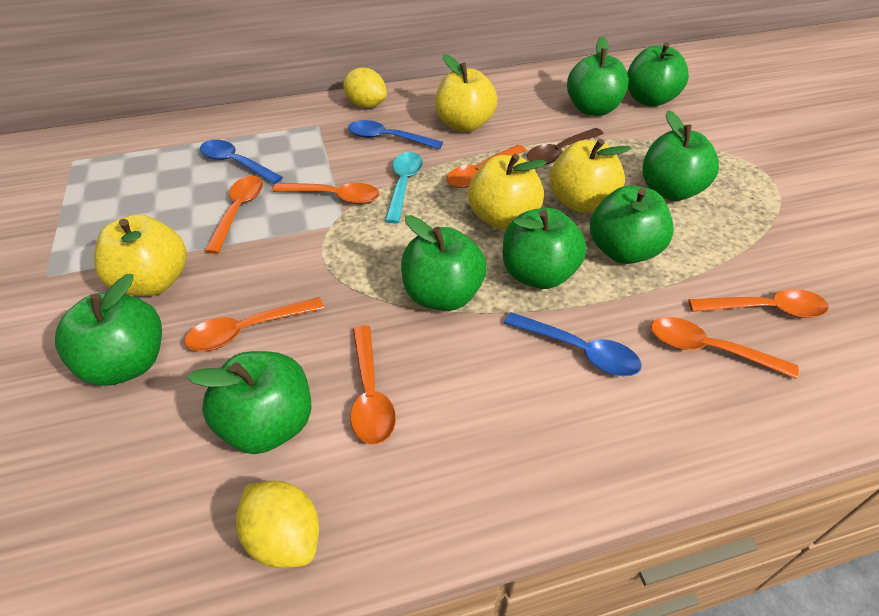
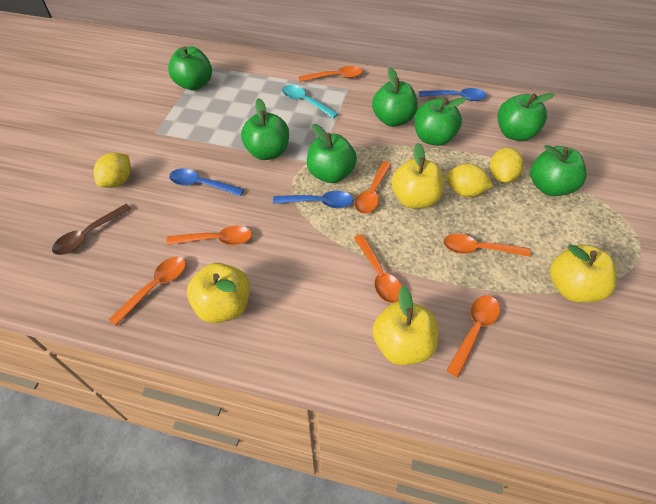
green apple: 8 -> 7
yellow lemon: 2 -> 3

